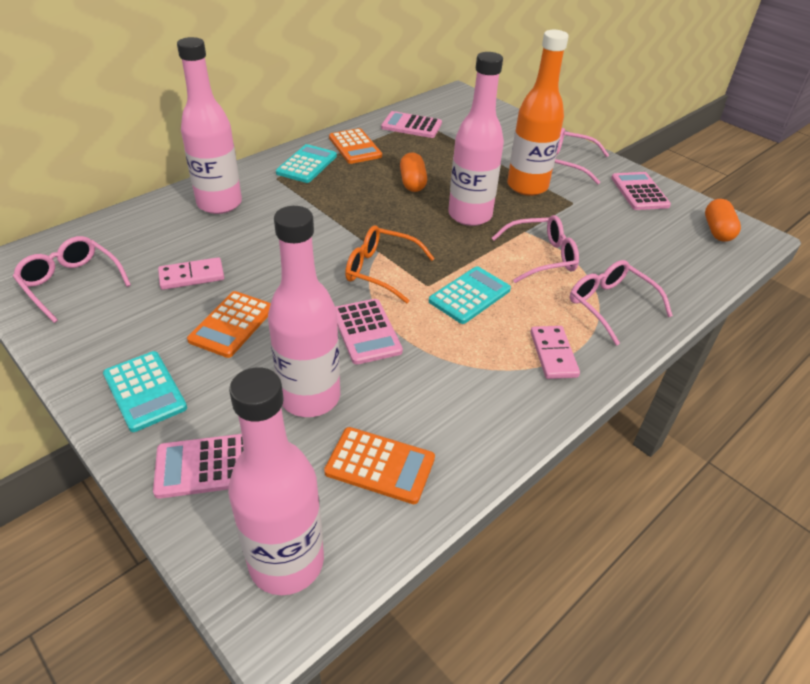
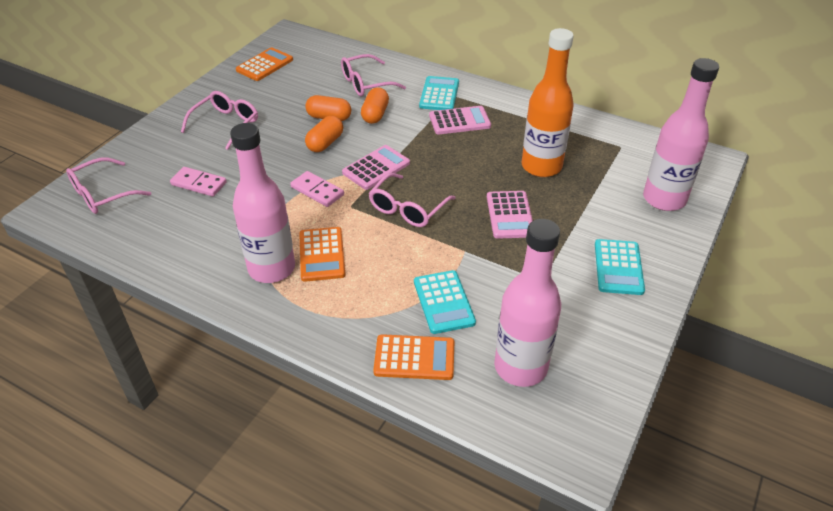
orange capsule: 2 -> 3
orange glasses: 1 -> 0
pink bottle: 4 -> 3
pink calculator: 4 -> 3

